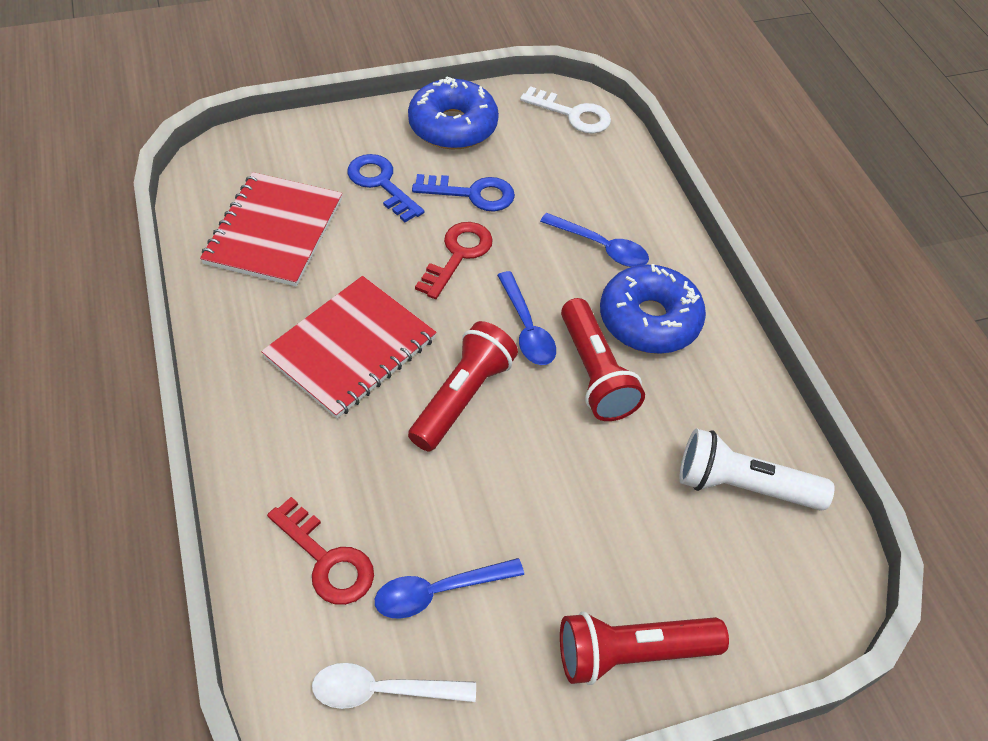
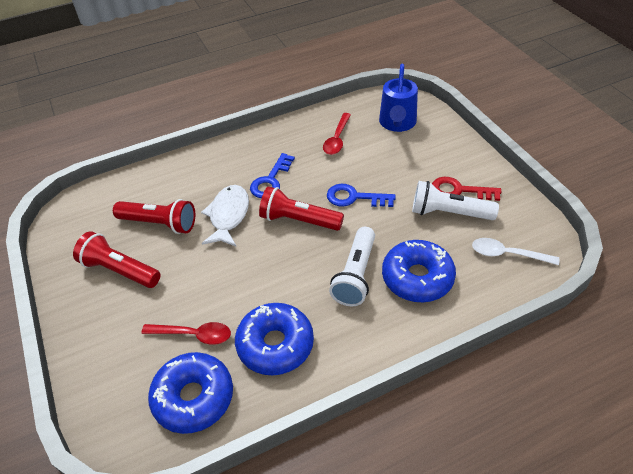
blue donut: 2 -> 3
blue spoon: 3 -> 0
blue watering can: 0 -> 1
red key: 2 -> 1
red notebook: 2 -> 0
red spoon: 0 -> 2
white fish: 0 -> 1
white flashlight: 1 -> 2
white key: 1 -> 0

